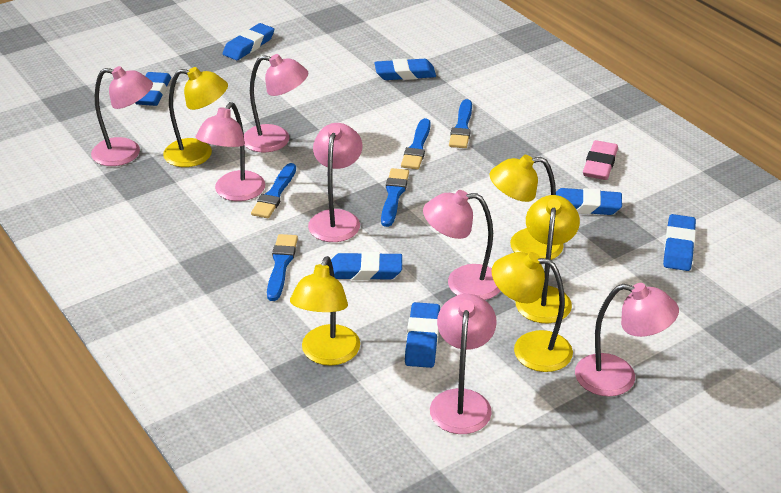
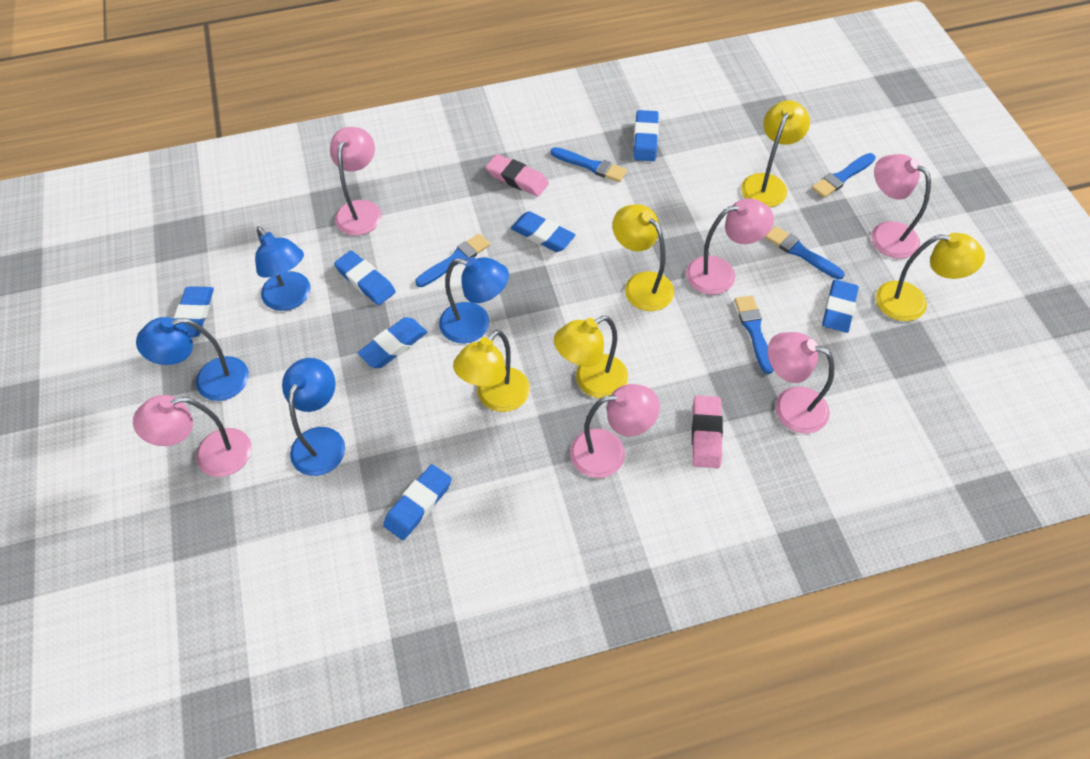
blue lamp: 0 -> 4
pink eraser: 1 -> 2
pink lamp: 7 -> 6

